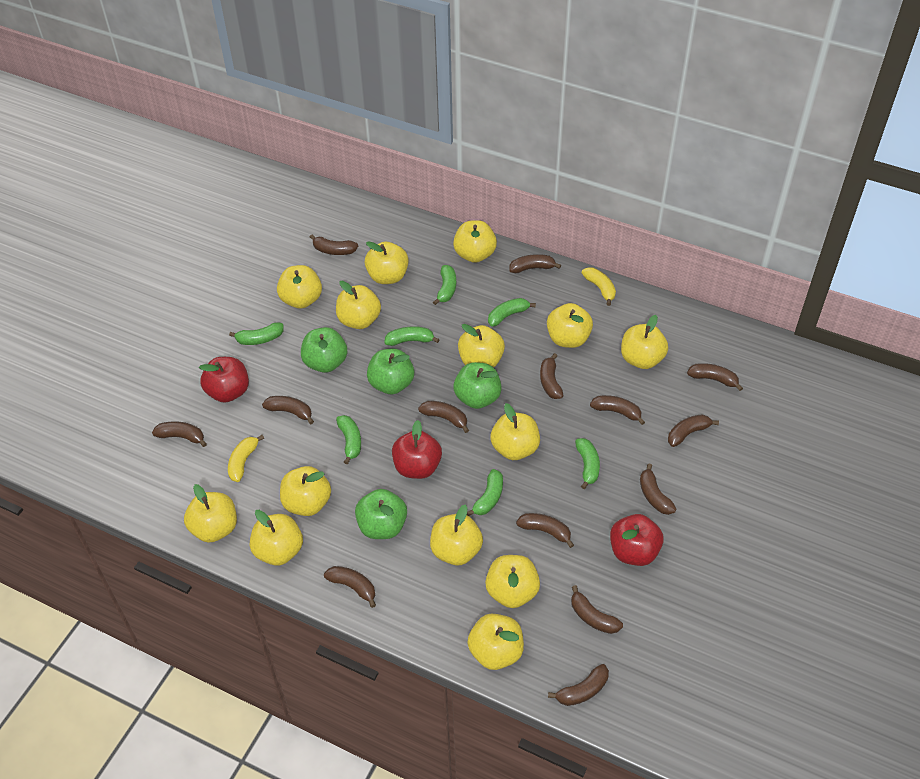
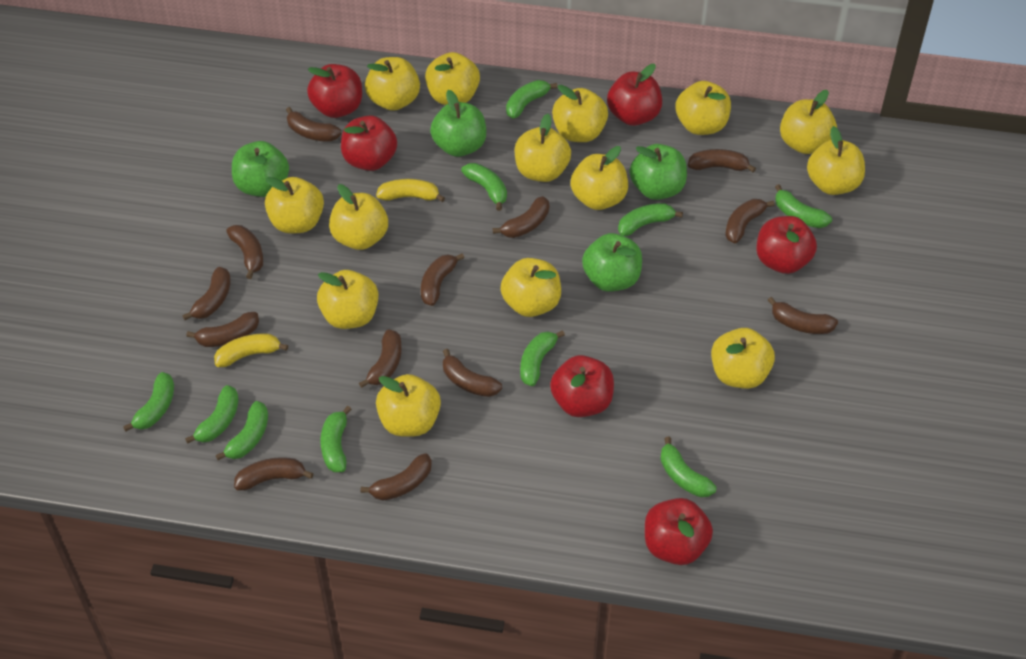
brown banana: 14 -> 13
green banana: 7 -> 10
red apple: 3 -> 6

